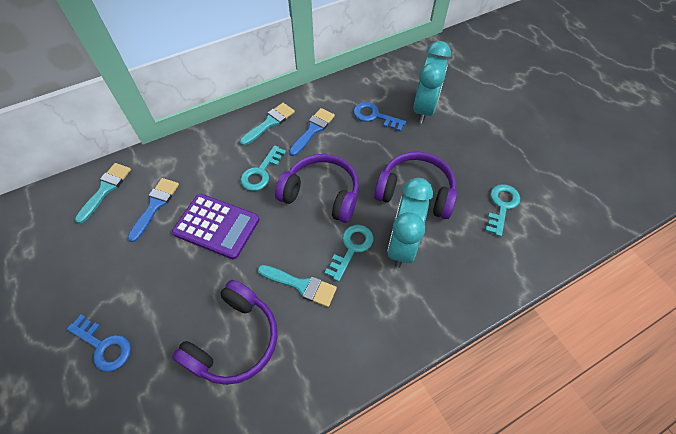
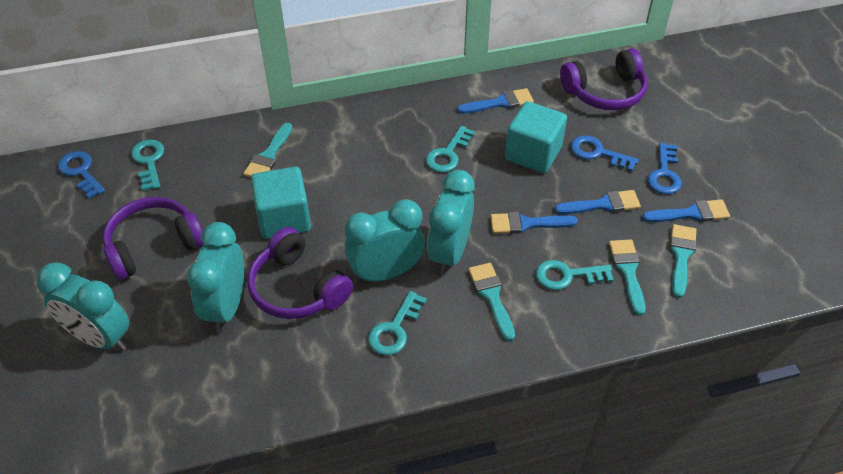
blue brush: 2 -> 4
blue key: 2 -> 3
purple calculator: 1 -> 0
turquoise brush: 3 -> 4
turquoise clock: 2 -> 4
turquoise cube: 0 -> 2
turquoise key: 3 -> 4

